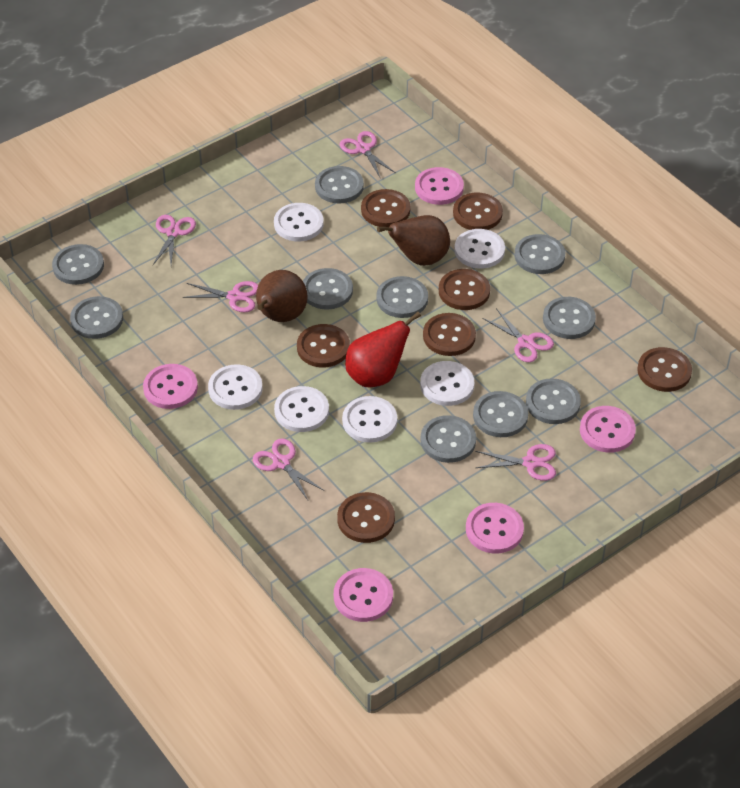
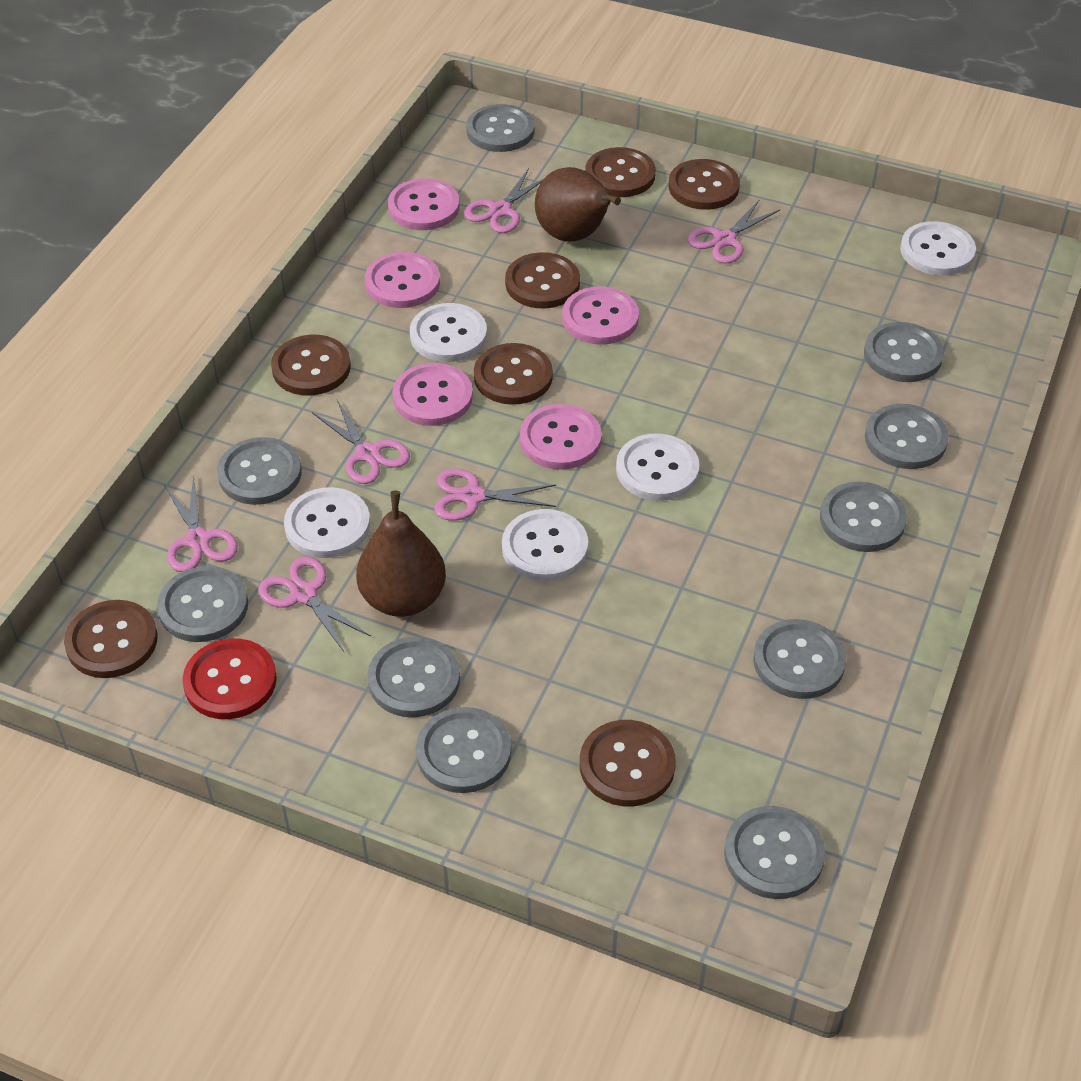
red button: 0 -> 1
red pear: 1 -> 0
white button: 6 -> 5

